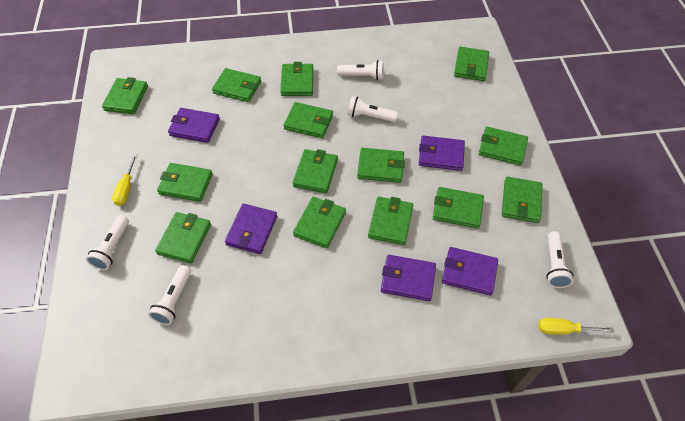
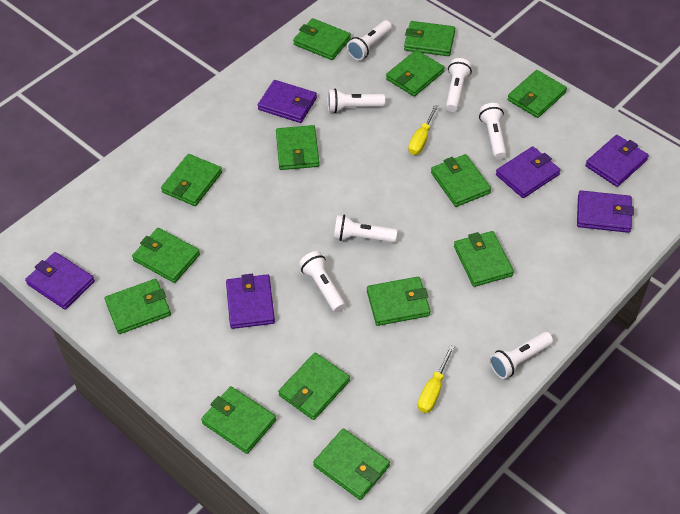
purple wallet: 5 -> 6
white flashlight: 5 -> 7

